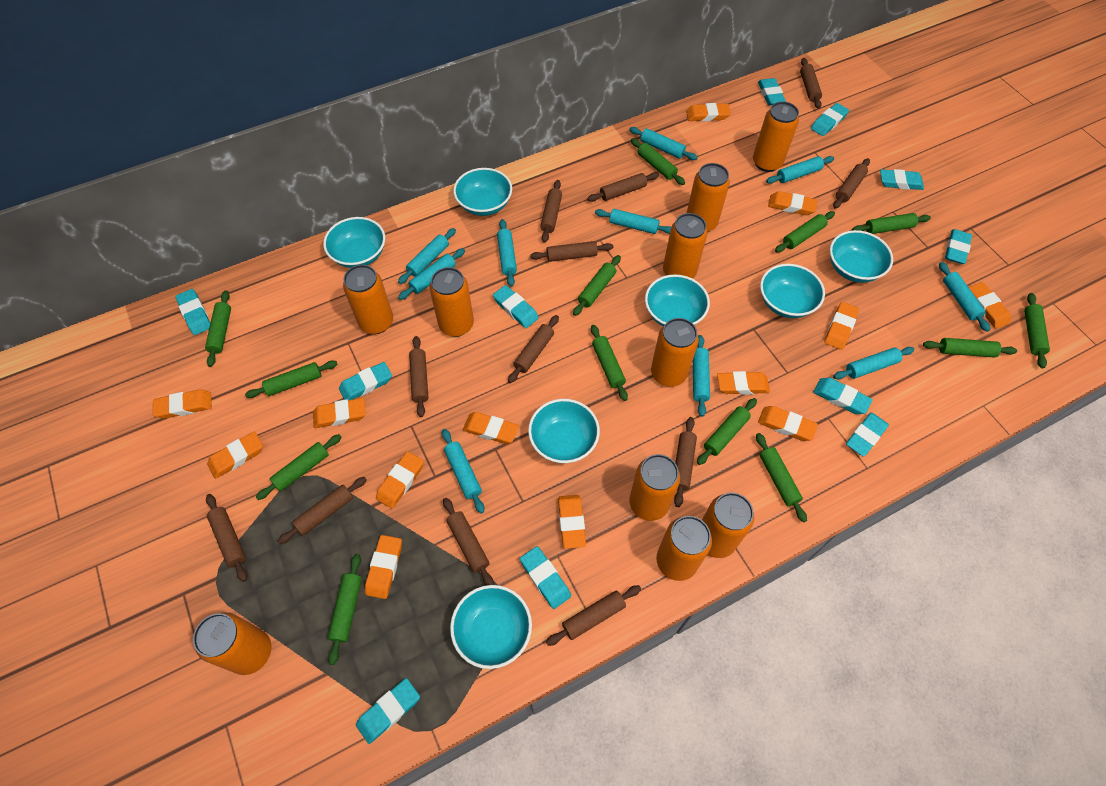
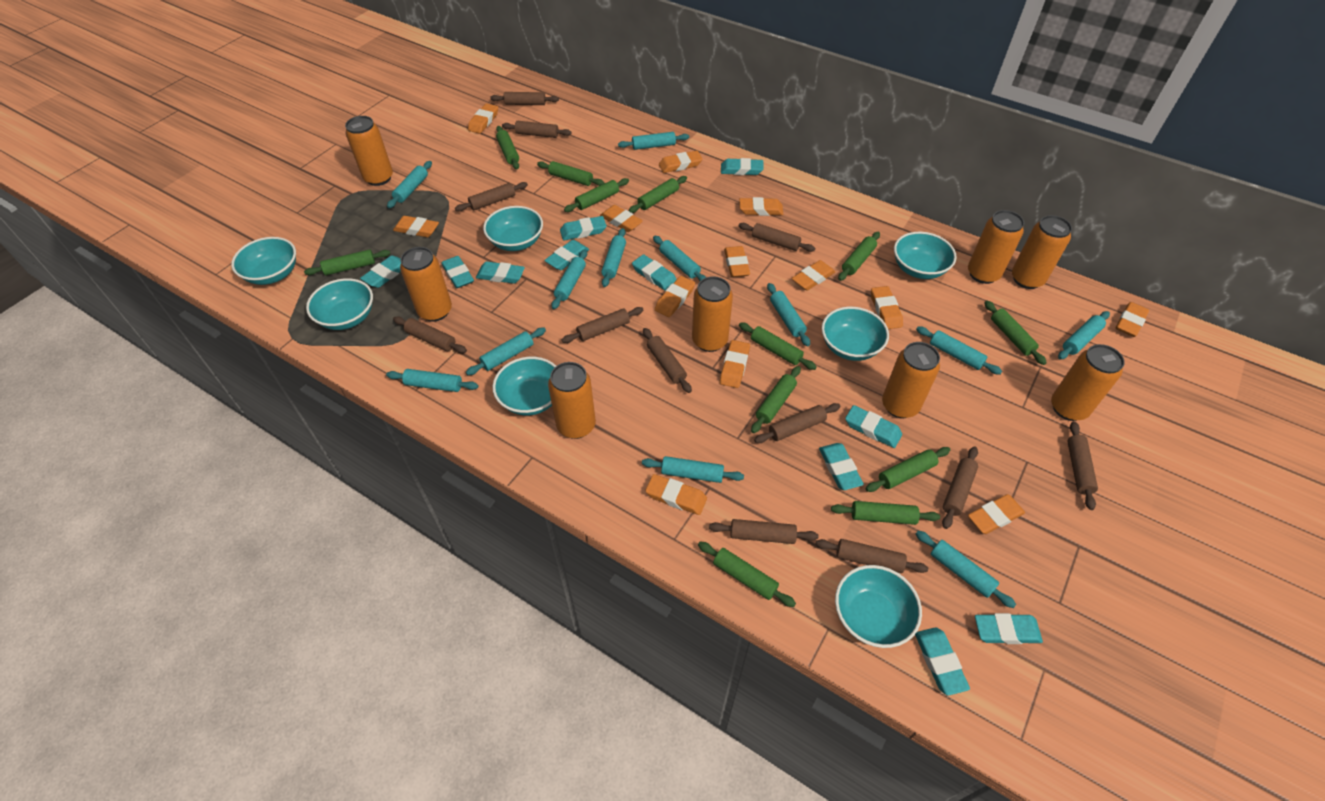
green rolling pin: 13 -> 12
orange can: 10 -> 8
turquoise rolling pin: 10 -> 12

